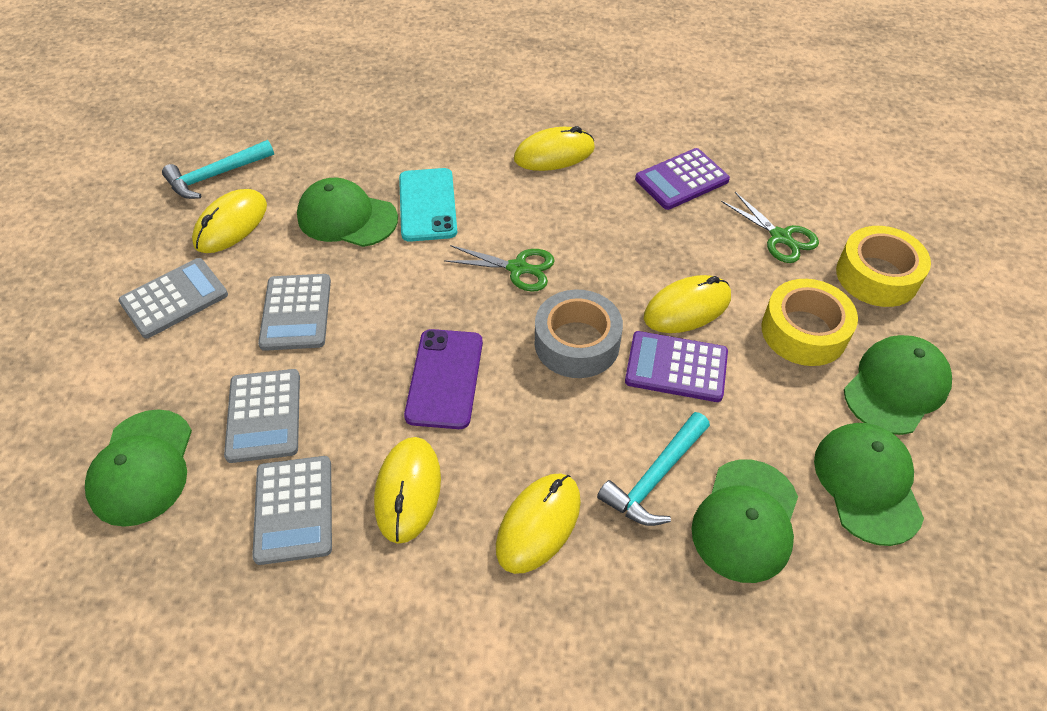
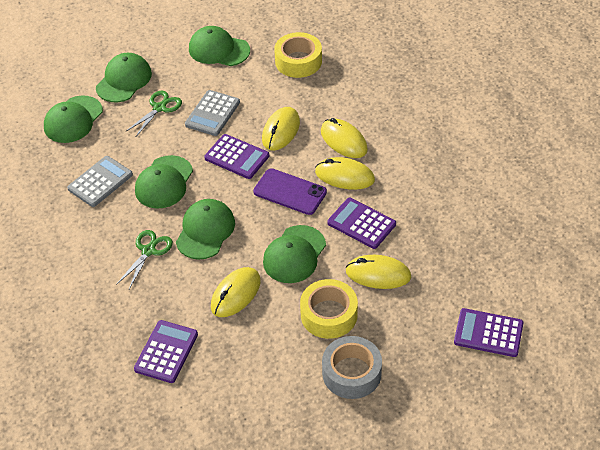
green cap: 5 -> 6
grey calculator: 4 -> 2
purple calculator: 2 -> 4
turquoise hammer: 2 -> 0
turquoise phone: 1 -> 0

